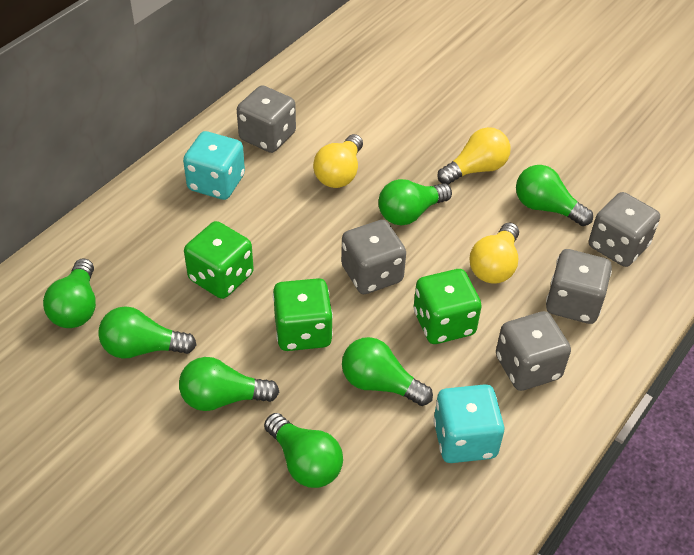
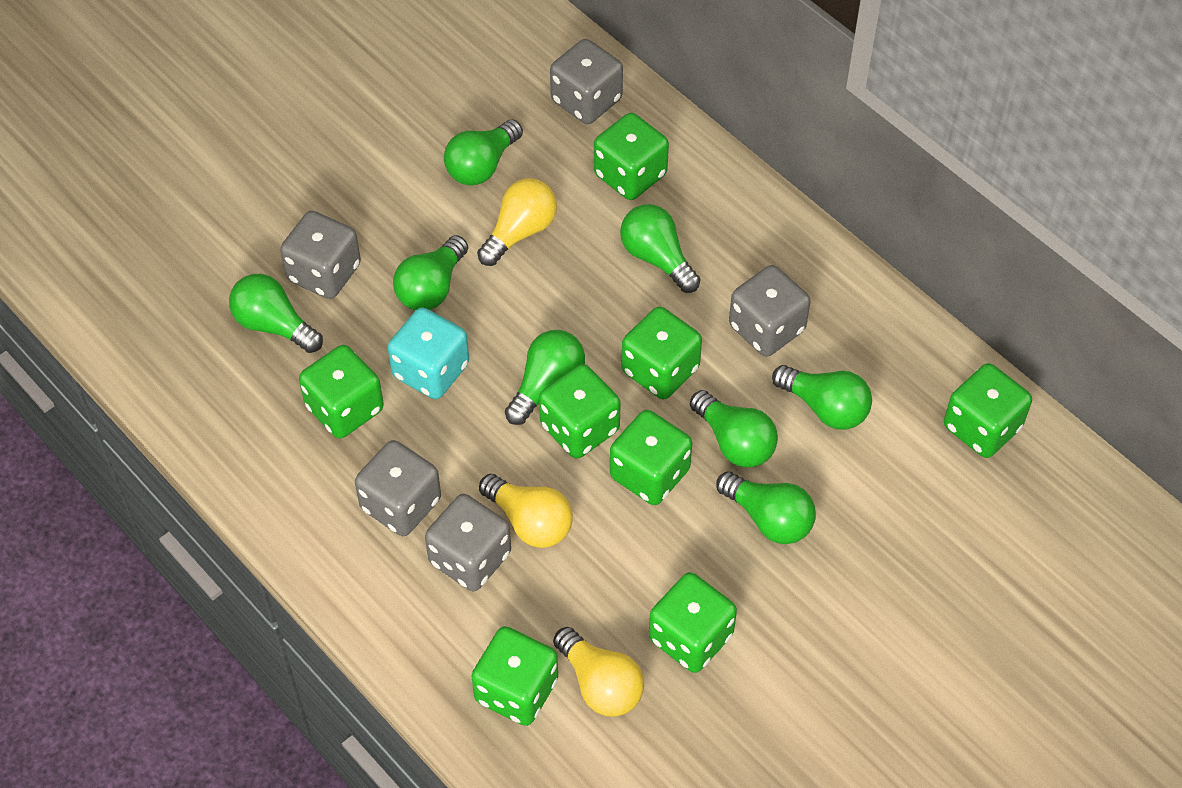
green dice: 3 -> 8
green light bulb: 7 -> 8
turquoise dice: 2 -> 1

